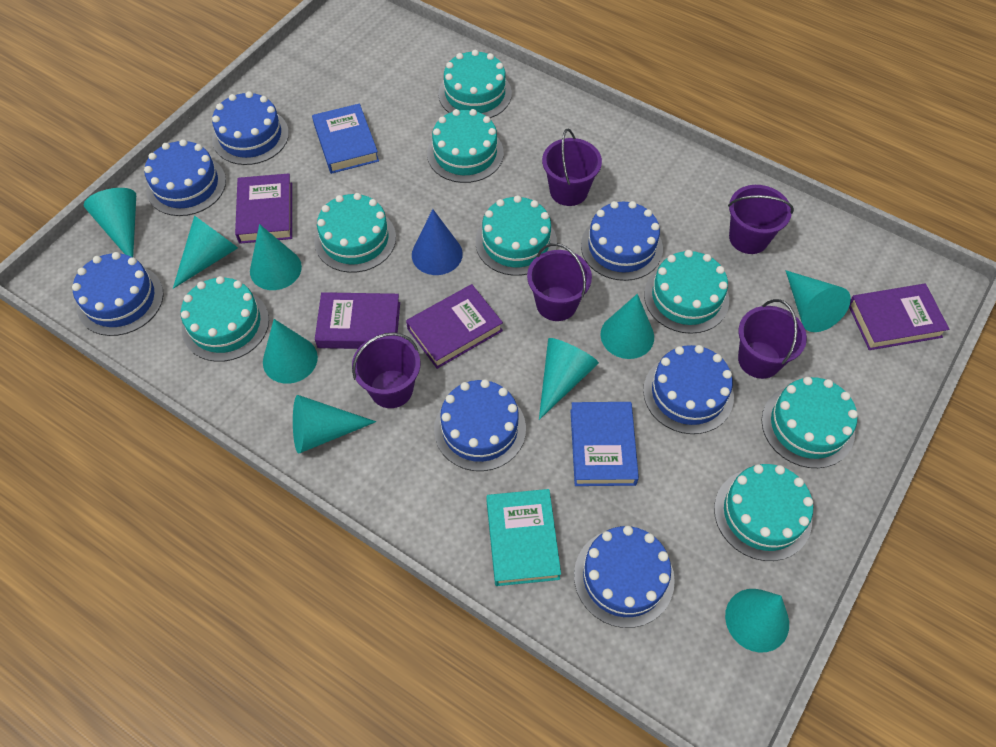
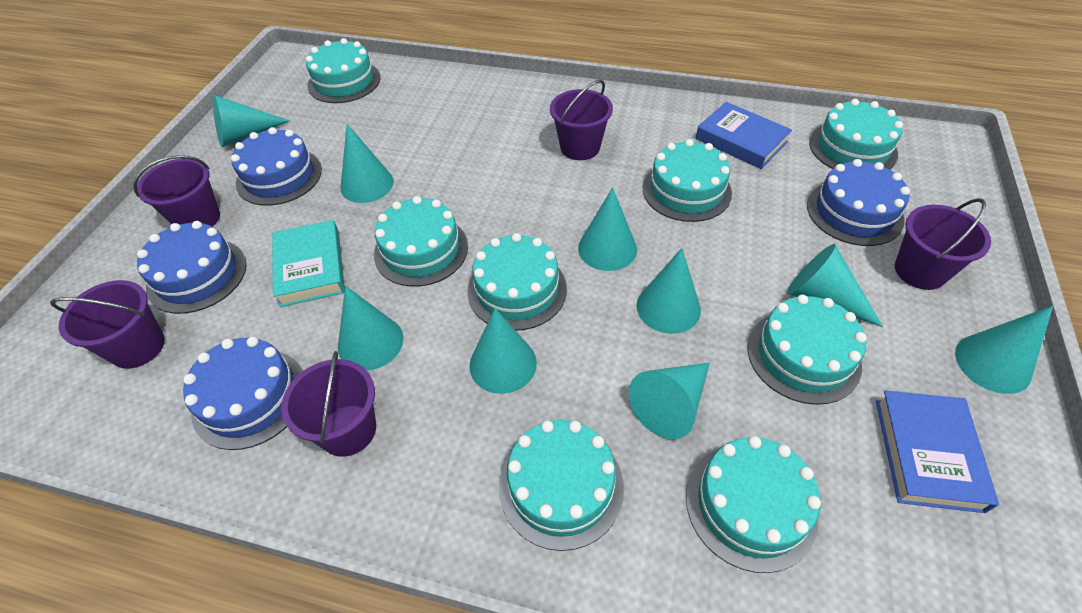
blue cake: 7 -> 4
blue cone: 1 -> 0
purple book: 4 -> 0

